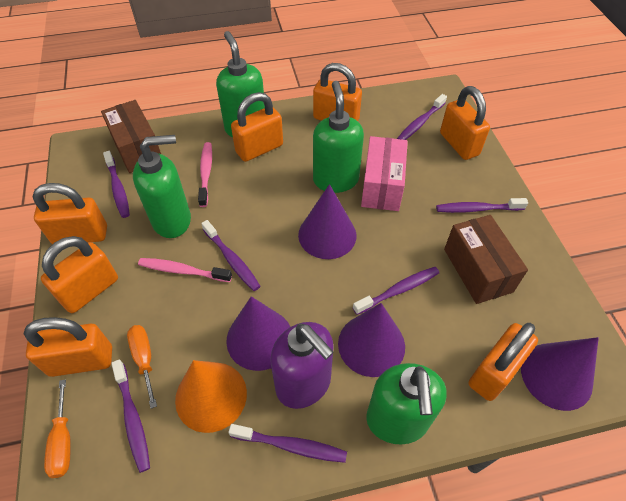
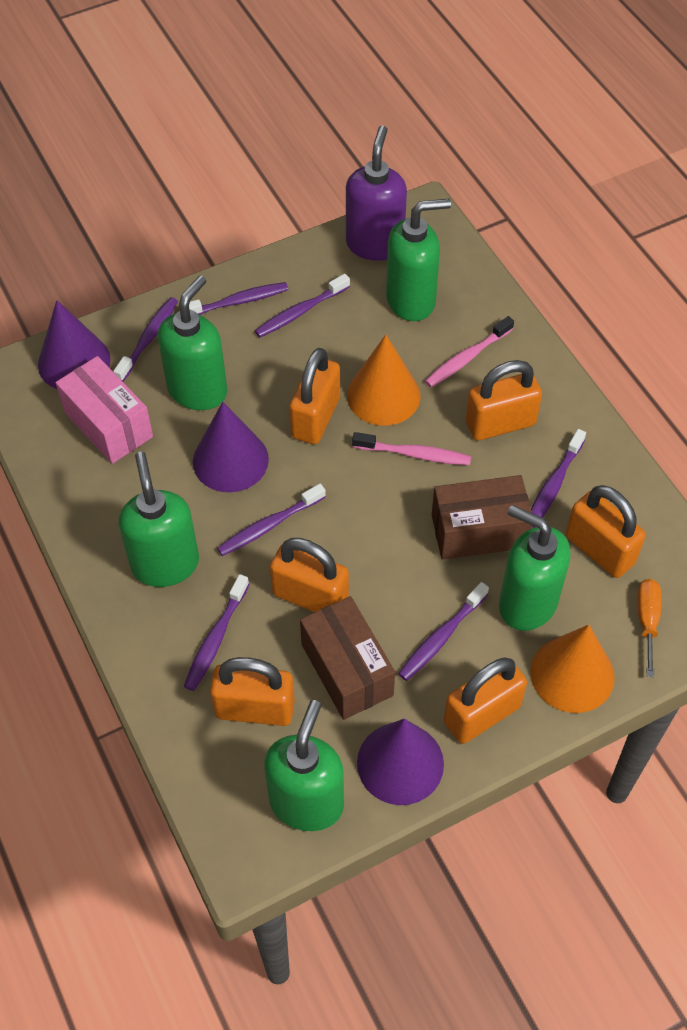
green soap dispenser: 4 -> 5
orange cone: 1 -> 2
orange padlock: 7 -> 6
orange screwdriver: 2 -> 1
purple cone: 4 -> 3

